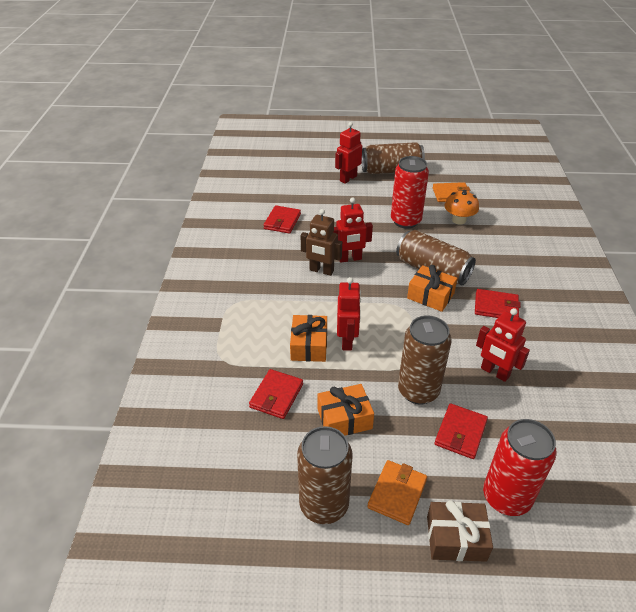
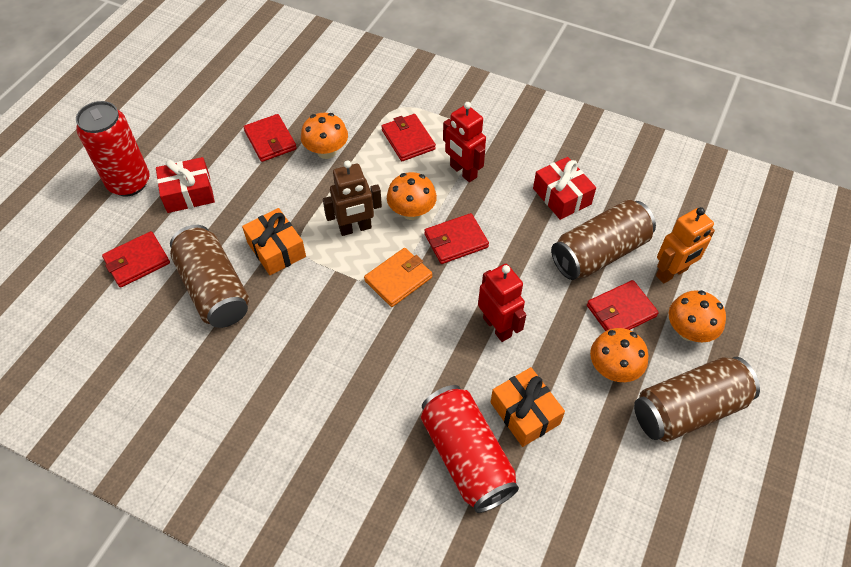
brown can: 4 -> 3
brown gift: 1 -> 0
orange gift: 3 -> 2
orange mushroom: 1 -> 4
orange robot: 0 -> 1
orange wallet: 2 -> 1
red gift: 0 -> 2
red robot: 4 -> 2
red wallet: 4 -> 5

